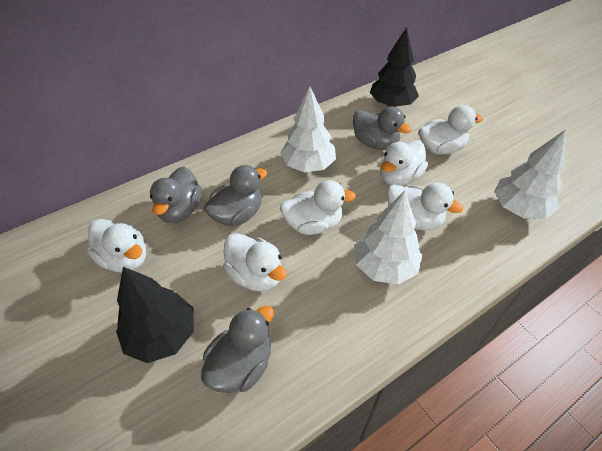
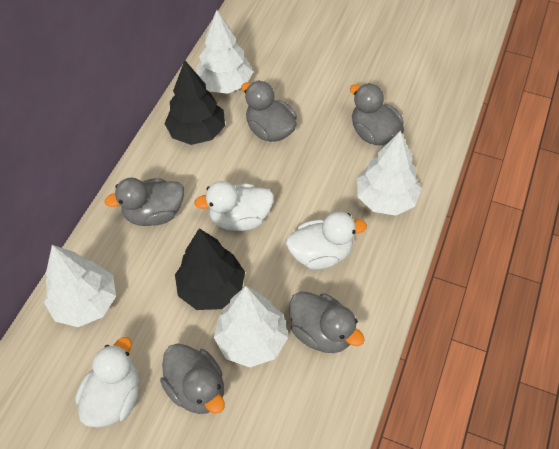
grey duck: 4 -> 5
white duck: 6 -> 3
white tree: 3 -> 4

